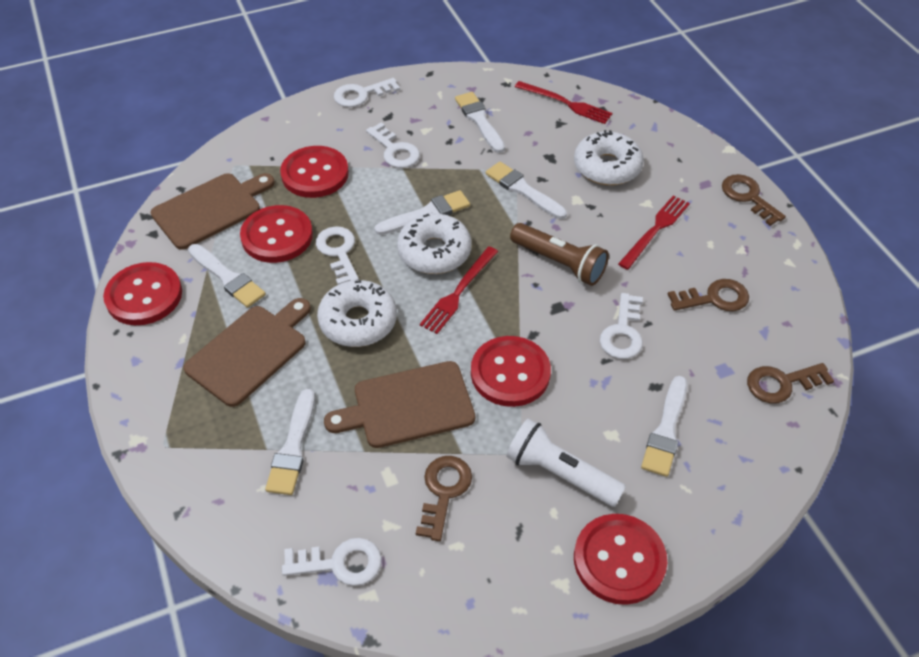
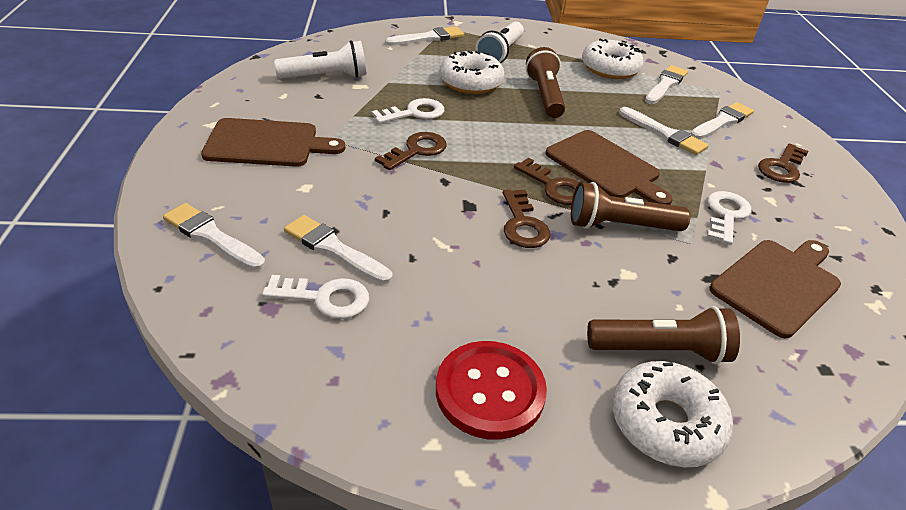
brown flashlight: 1 -> 3
red button: 5 -> 1
red fork: 3 -> 0
white flashlight: 1 -> 2
white key: 5 -> 3

